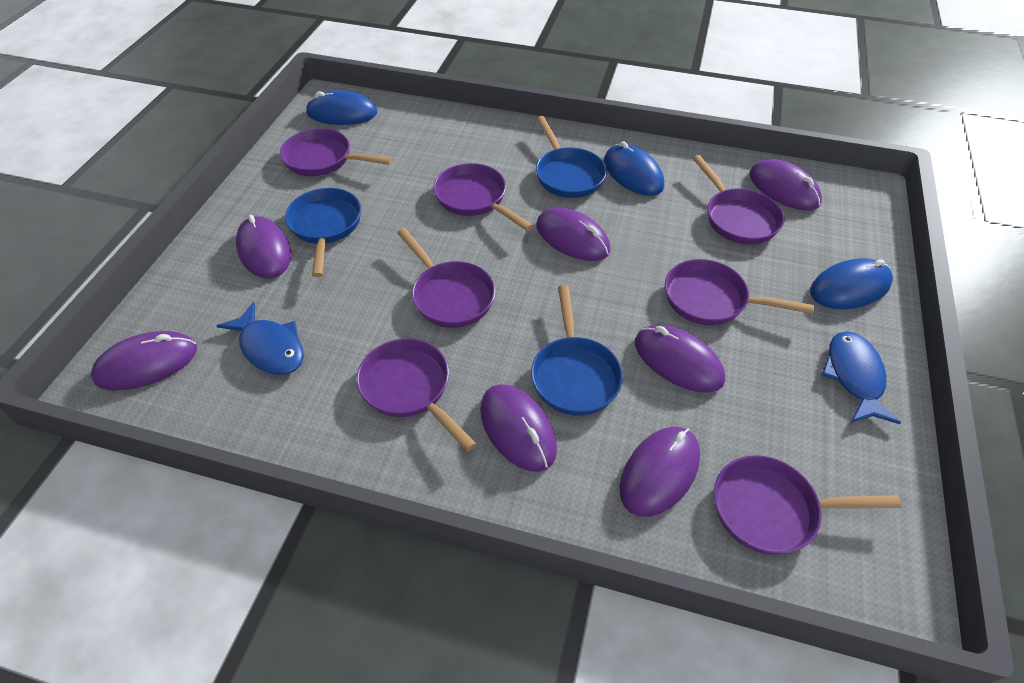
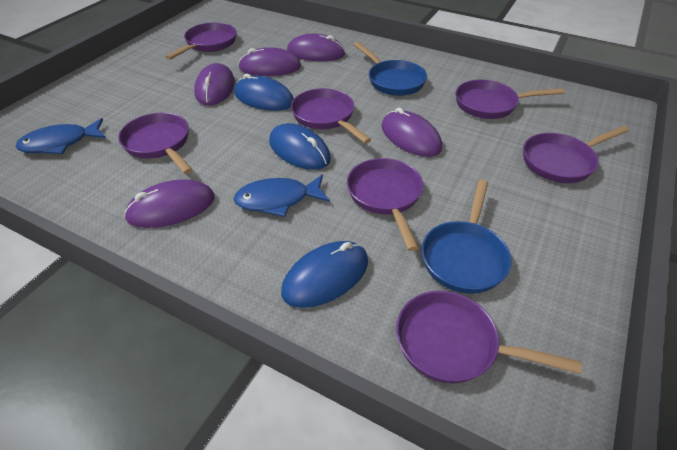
blue pan: 3 -> 2
purple mouse: 7 -> 5

